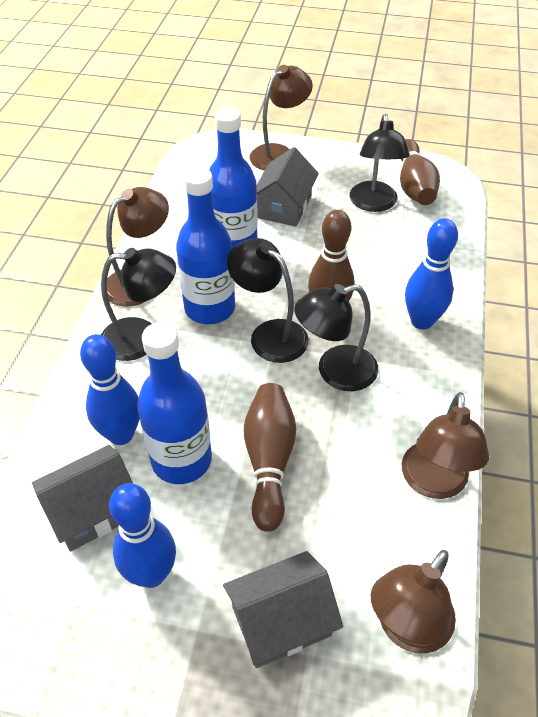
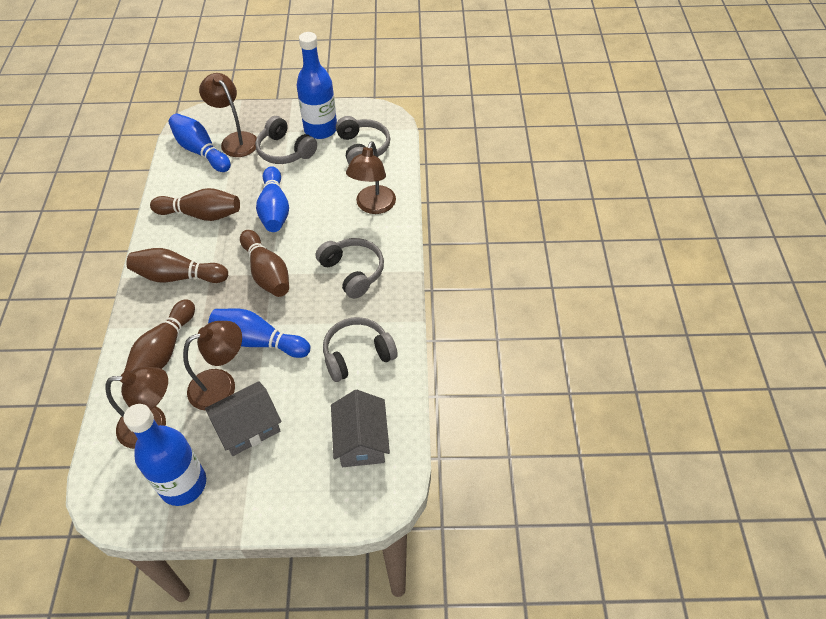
black lamp: 4 -> 0
blue bottle: 3 -> 2
brown bowling pin: 3 -> 4
grey headphones: 0 -> 4
grey house: 3 -> 2

